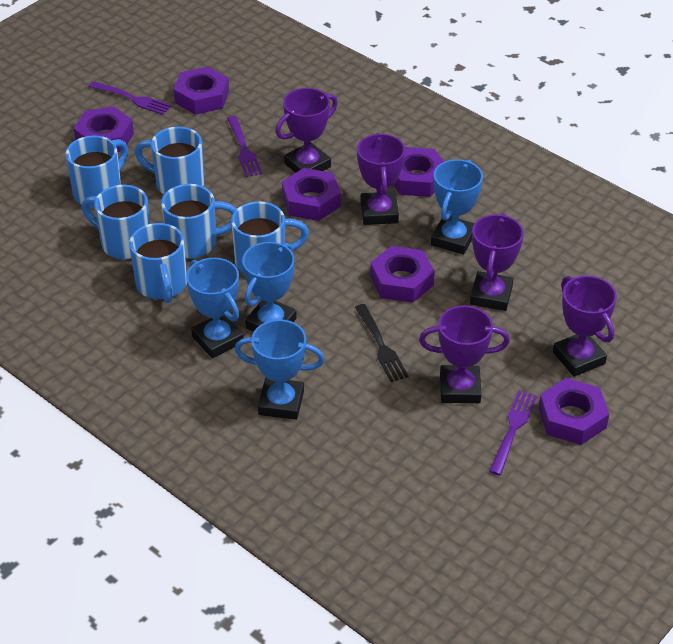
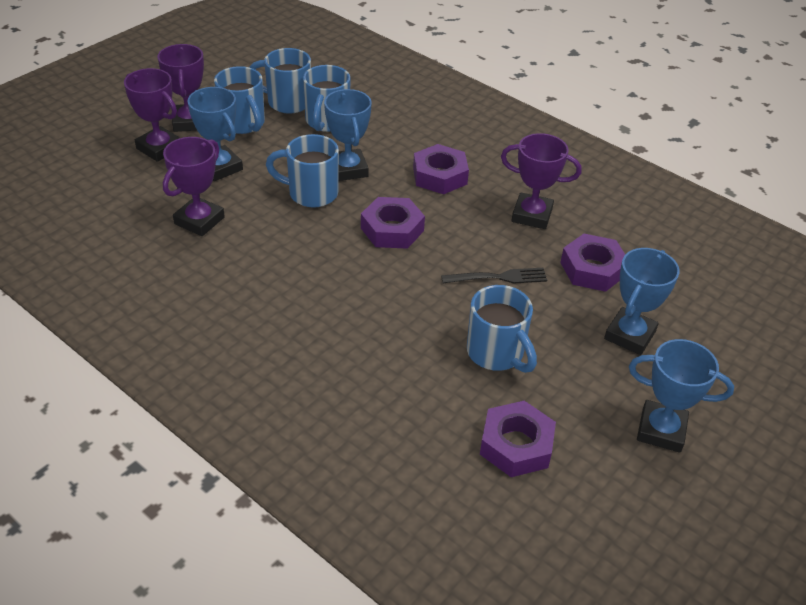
blue mug: 6 -> 5
purple fork: 3 -> 0
purple nut: 6 -> 4
purple trophy: 5 -> 4

